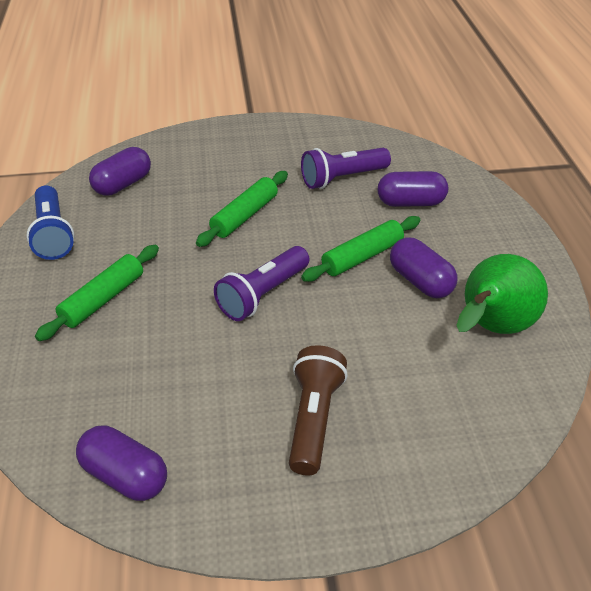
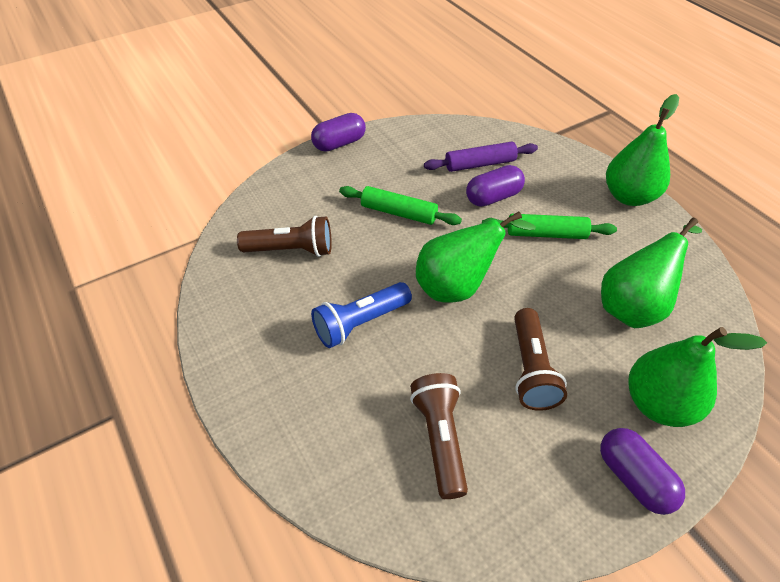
brown flashlight: 1 -> 3
green pear: 1 -> 4
green rolling pin: 3 -> 2
purple capsule: 4 -> 3
purple flashlight: 2 -> 0
purple rolling pin: 0 -> 1

